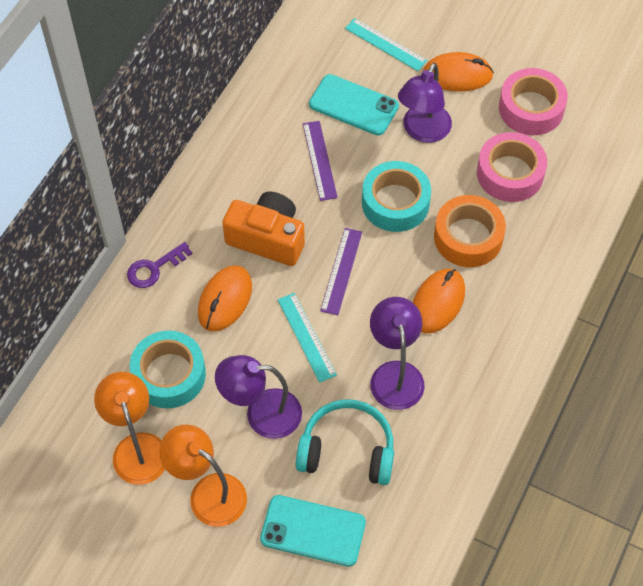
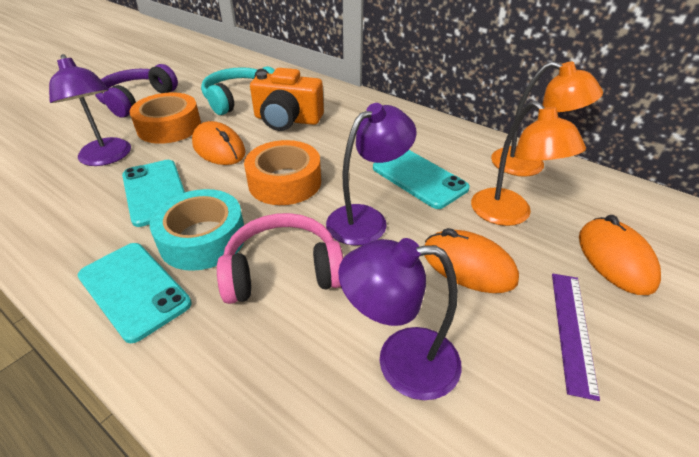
orange tape: 1 -> 2
pink headphones: 0 -> 1
pink tape: 2 -> 0
purple headphones: 0 -> 1
purple key: 1 -> 0
purple ruler: 2 -> 1
turquoise phone: 2 -> 3
turquoise ruler: 2 -> 0
turquoise tape: 2 -> 1

